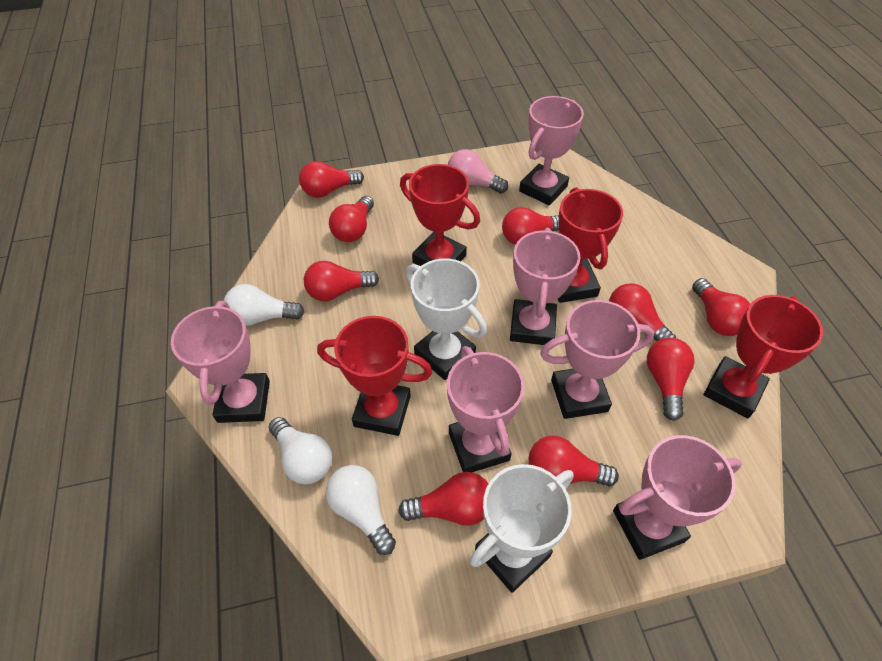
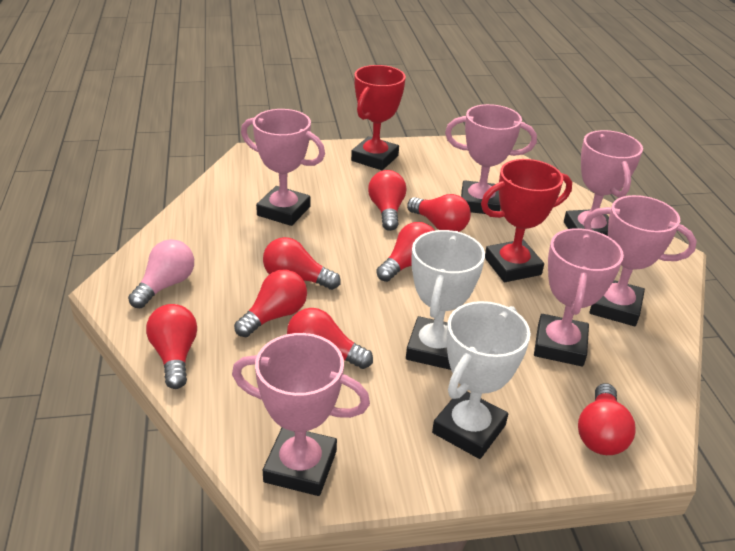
red light bulb: 9 -> 8
red trophy: 4 -> 2
white light bulb: 3 -> 0

